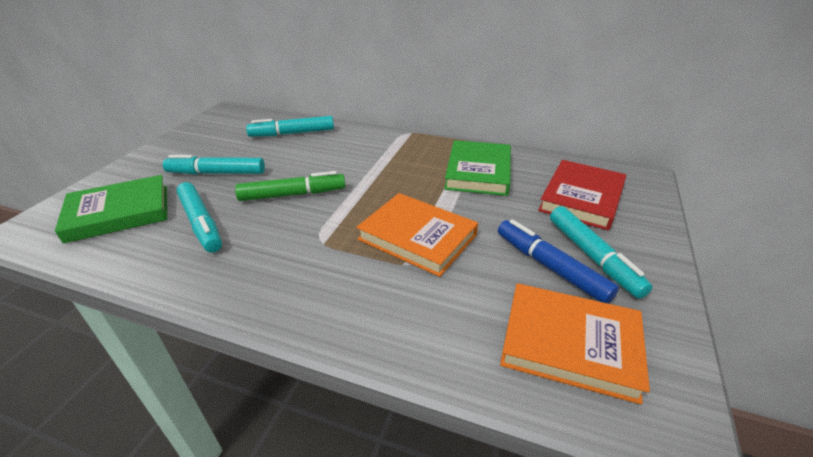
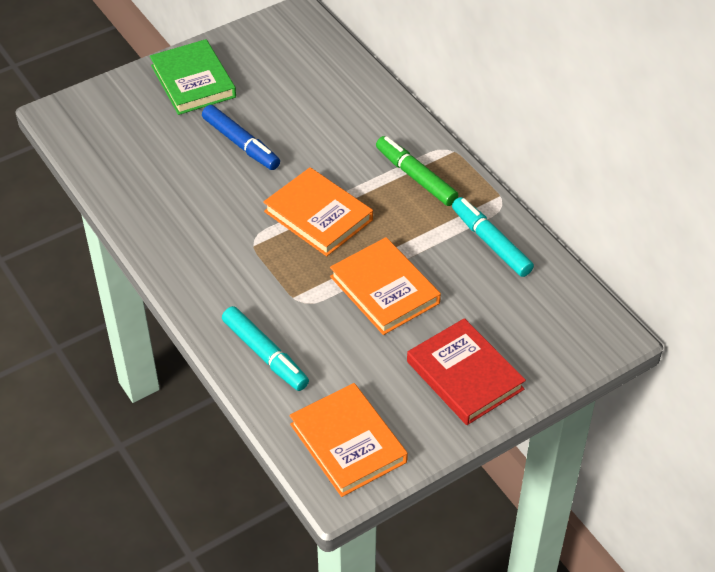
green book: 2 -> 1
orange book: 2 -> 3
turquoise marker: 4 -> 2

